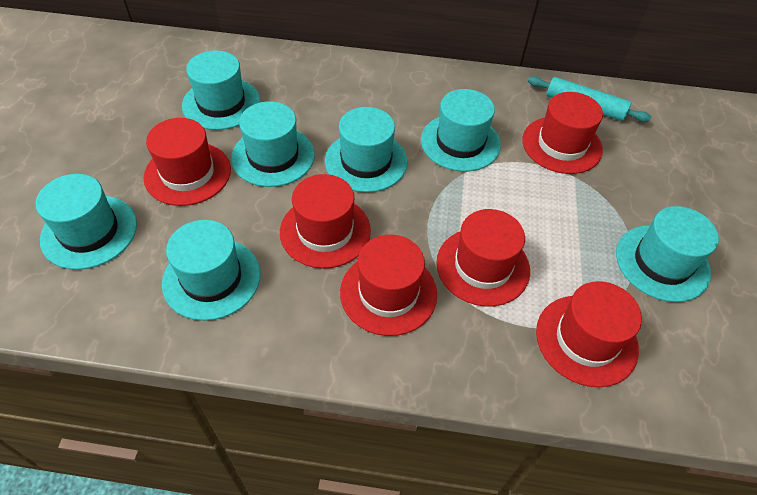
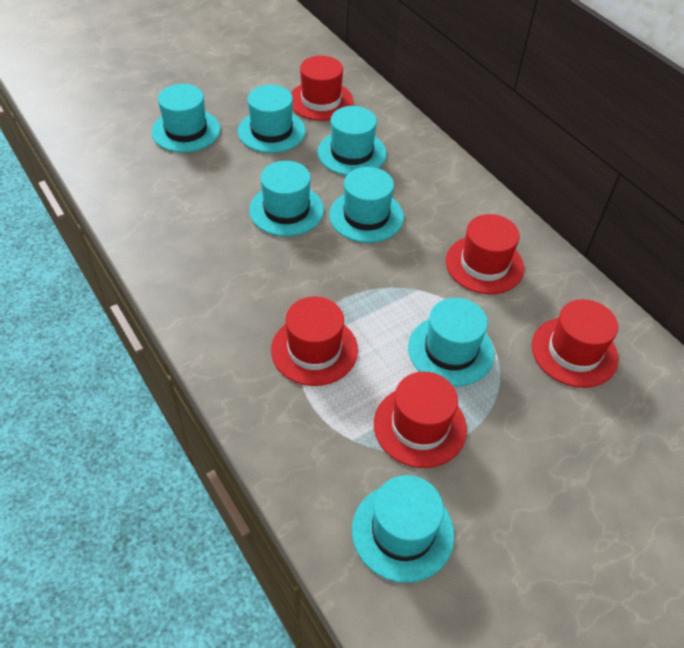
red hat: 6 -> 5
turquoise rolling pin: 1 -> 0

